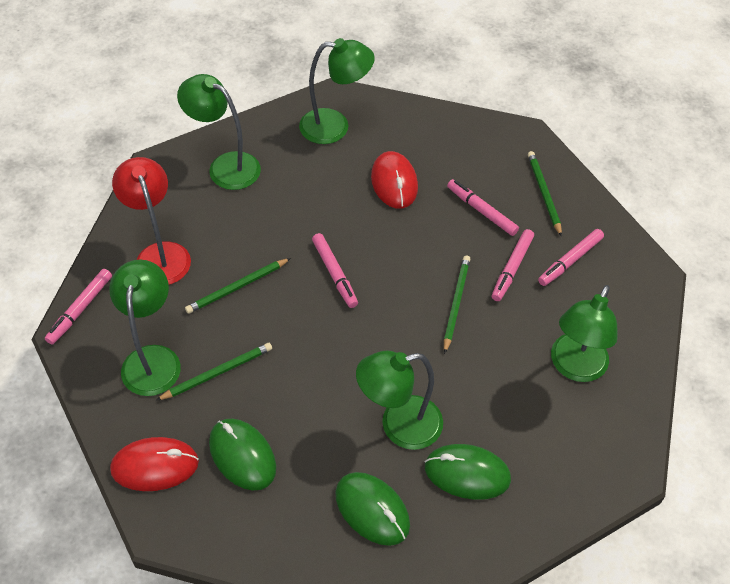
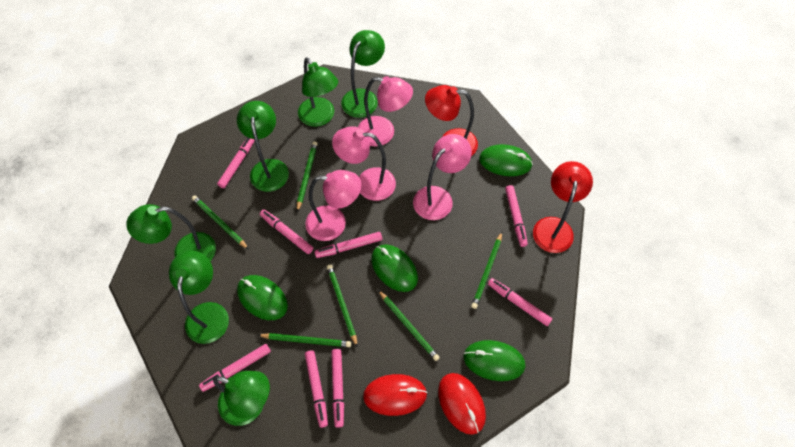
green lamp: 5 -> 6
green mouse: 3 -> 4
green pencil: 4 -> 6
pink lamp: 0 -> 4
pink marker: 5 -> 8
red lamp: 1 -> 2

